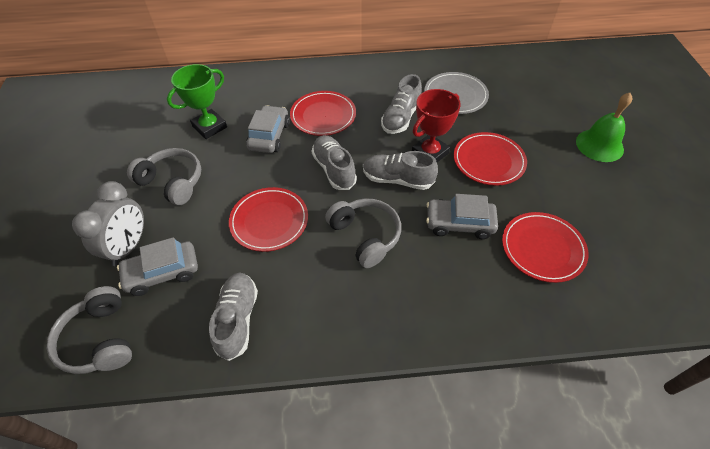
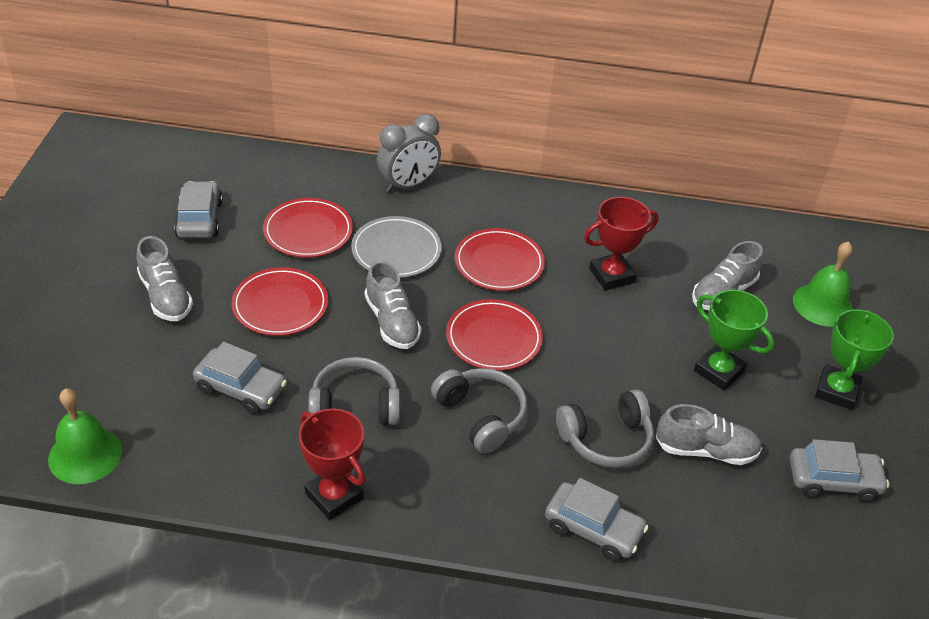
green bell: 1 -> 2
green trophy: 1 -> 2
grey car: 3 -> 4
red trophy: 1 -> 2

